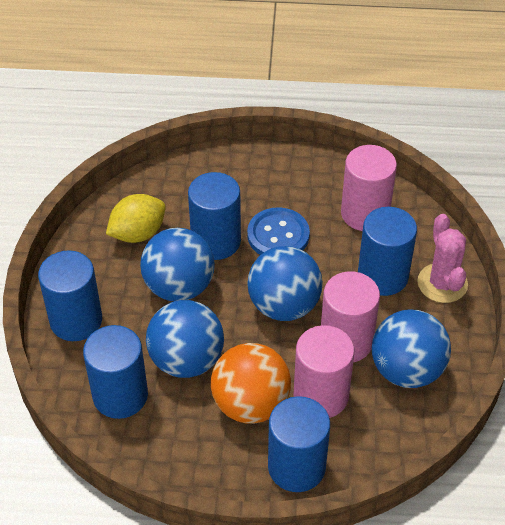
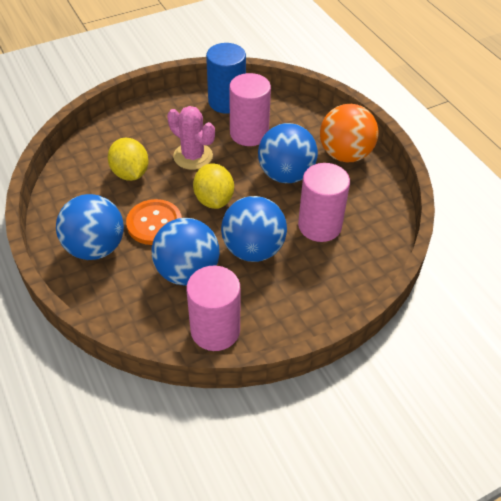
blue button: 1 -> 0
blue cylinder: 5 -> 1
orange button: 0 -> 1
yellow lemon: 1 -> 2

